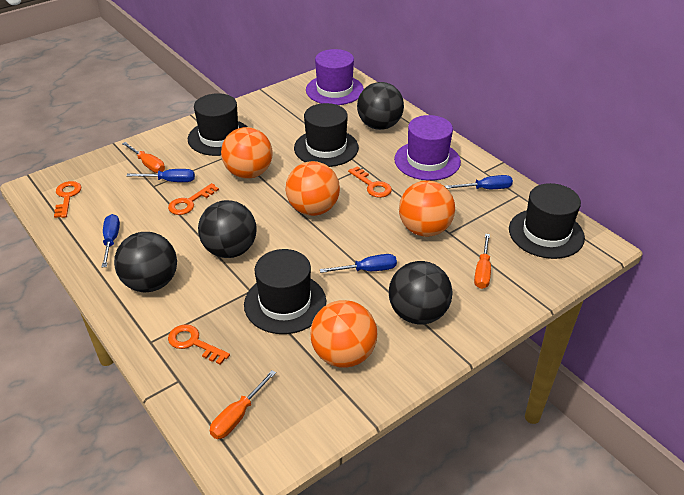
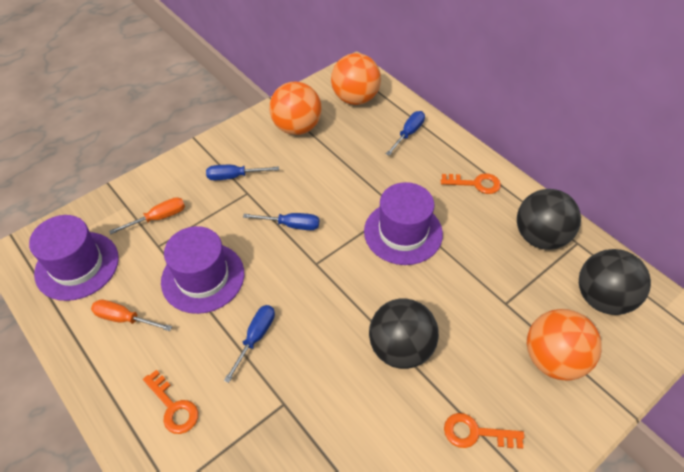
black ball: 4 -> 3
black hat: 4 -> 0
orange ball: 4 -> 3
orange key: 4 -> 3
orange screwdriver: 3 -> 2
purple hat: 2 -> 3

